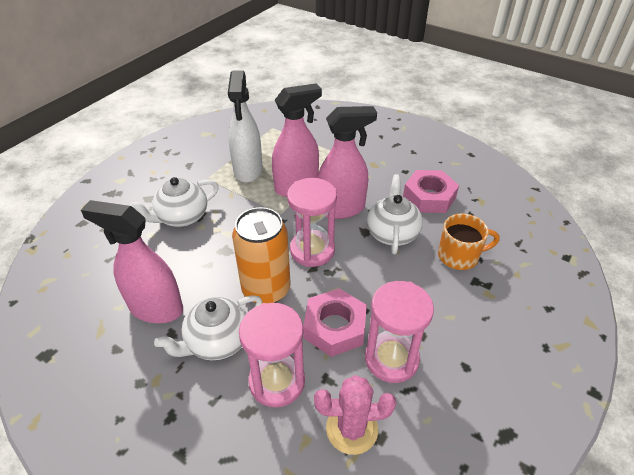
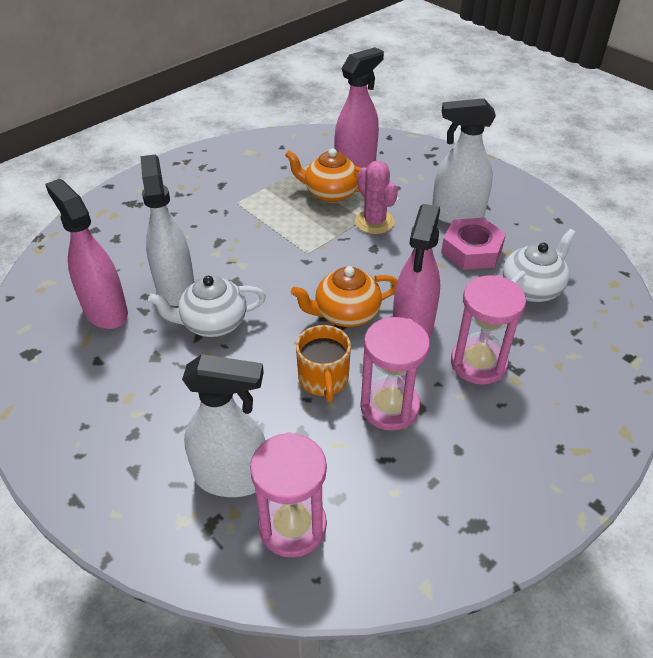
orange can: 1 -> 0
orange teapot: 0 -> 2
pink nut: 2 -> 1
white spray bottle: 1 -> 3
white teapot: 3 -> 2

